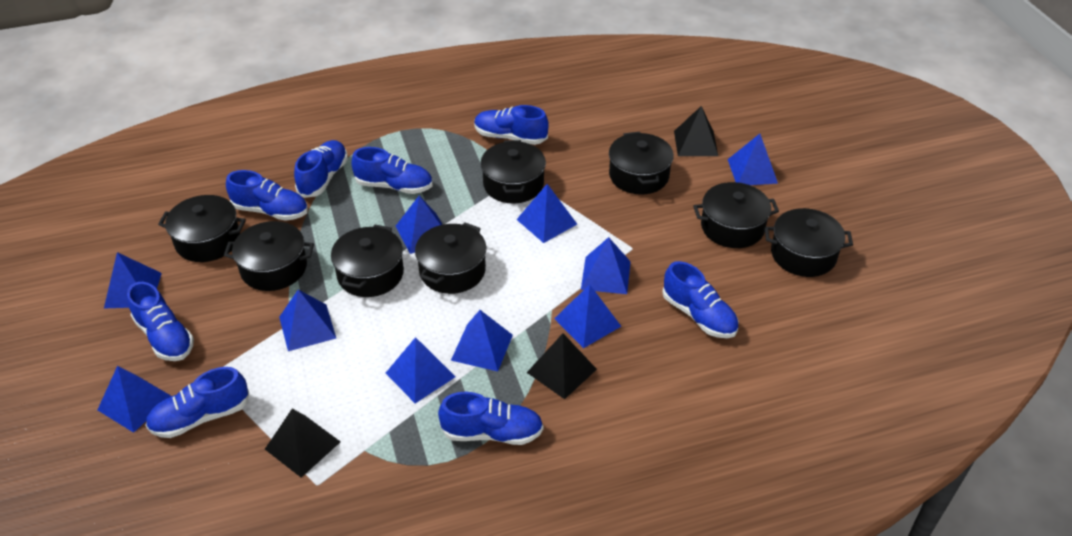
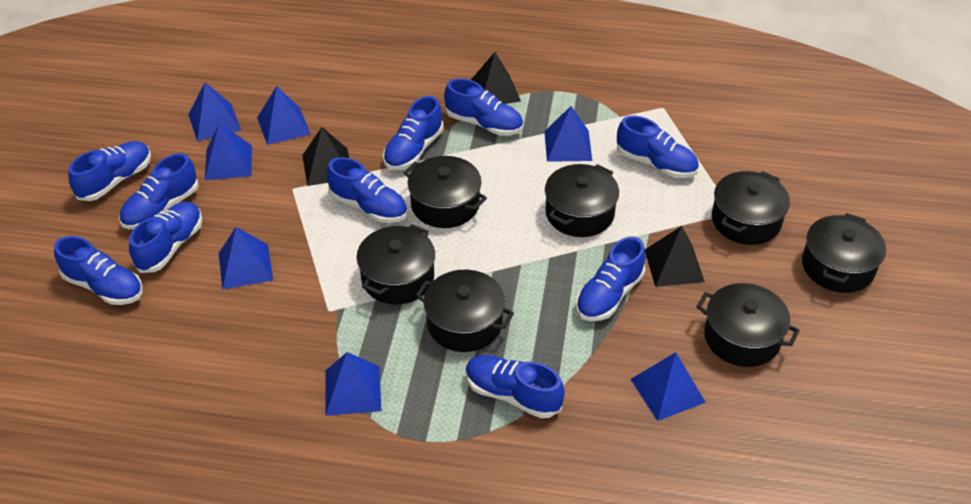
black pot: 8 -> 7
blue pyramid: 10 -> 7
blue shoe: 8 -> 10

